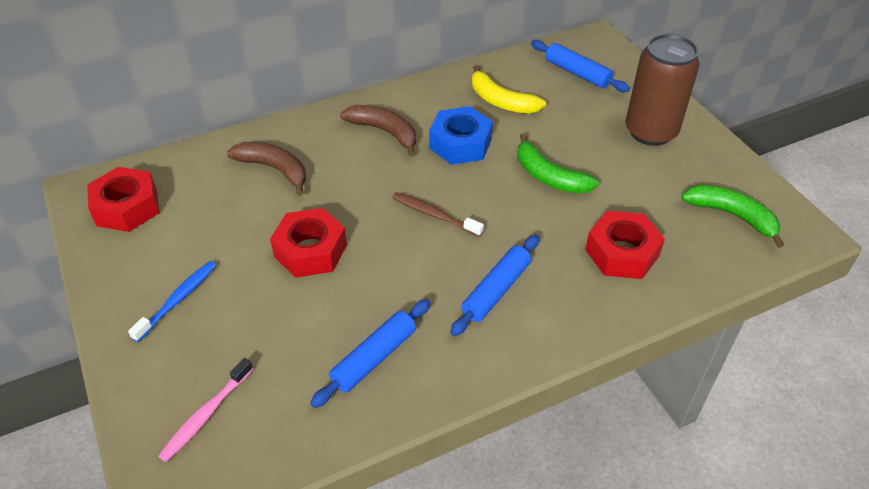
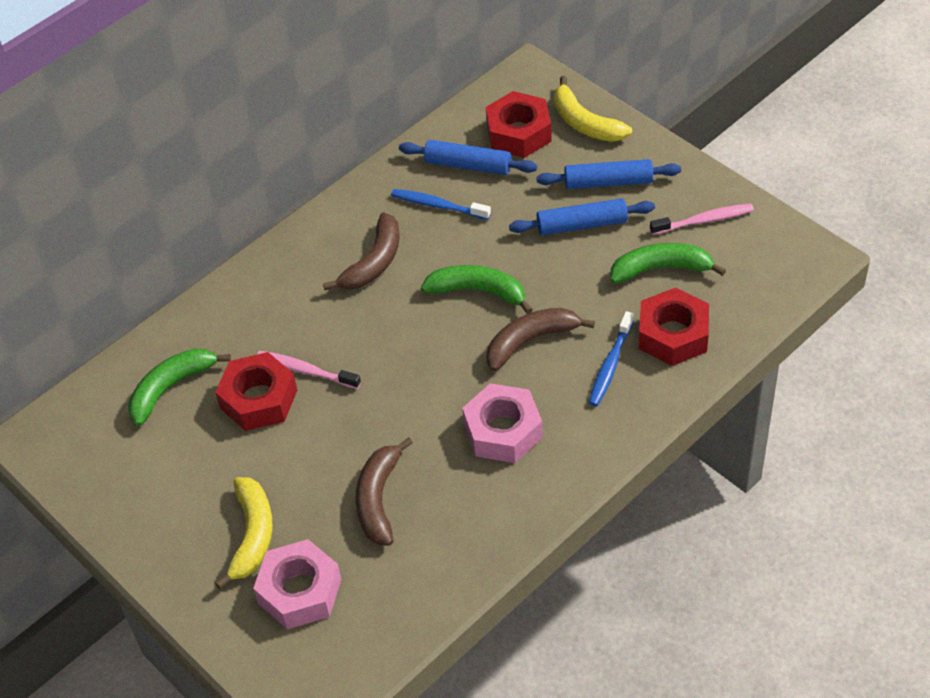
blue nut: 1 -> 0
blue toothbrush: 1 -> 2
brown banana: 2 -> 3
brown can: 1 -> 0
brown toothbrush: 1 -> 0
green banana: 2 -> 3
pink nut: 0 -> 2
pink toothbrush: 1 -> 2
yellow banana: 1 -> 2

